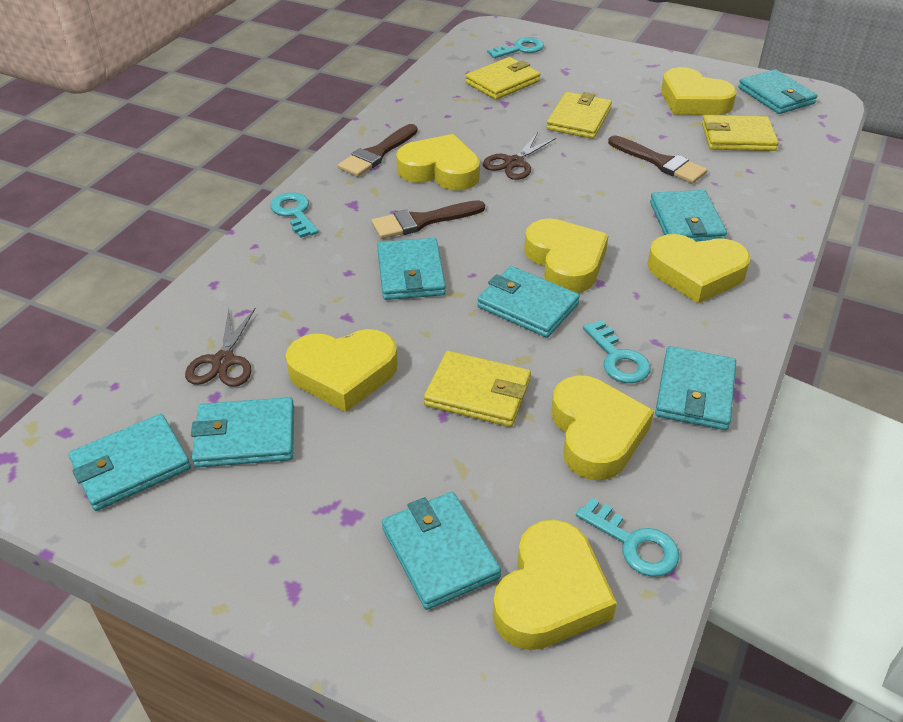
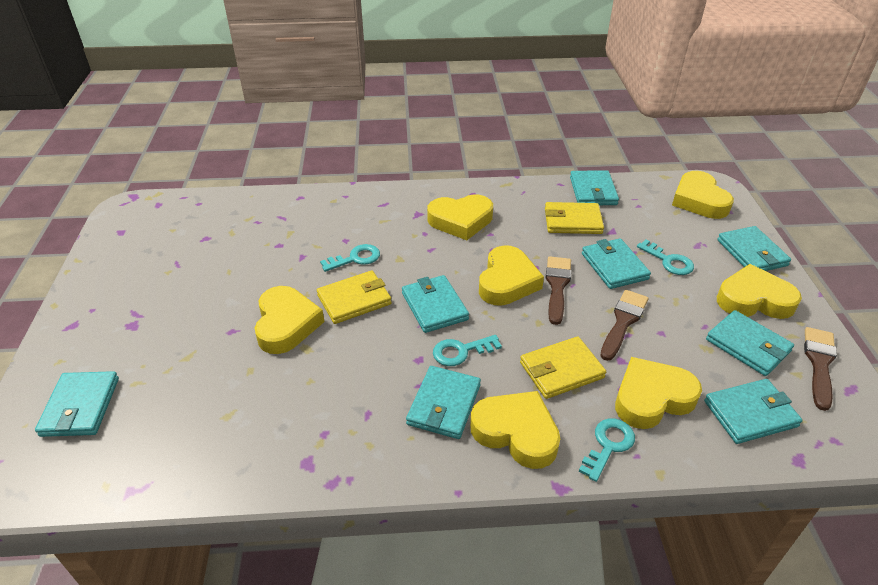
brown scissors: 2 -> 0
yellow wallet: 4 -> 3

